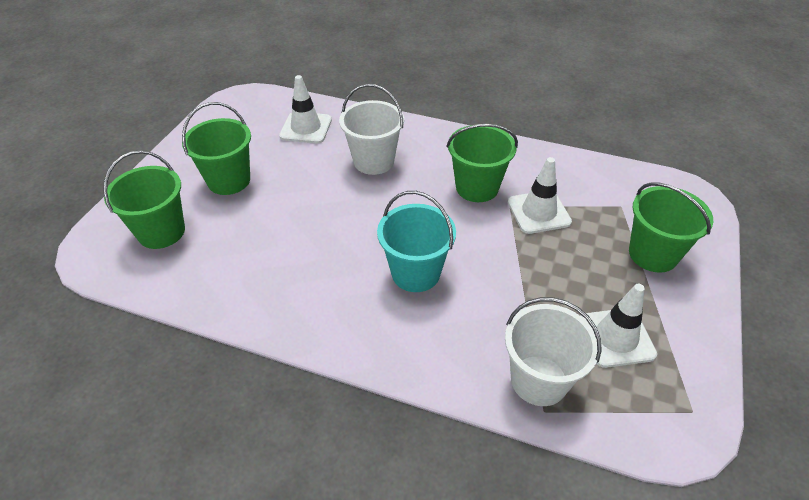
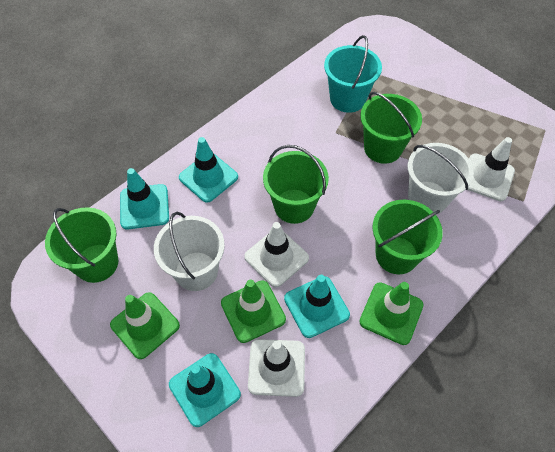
green traffic cone: 0 -> 3
turquoise traffic cone: 0 -> 4

